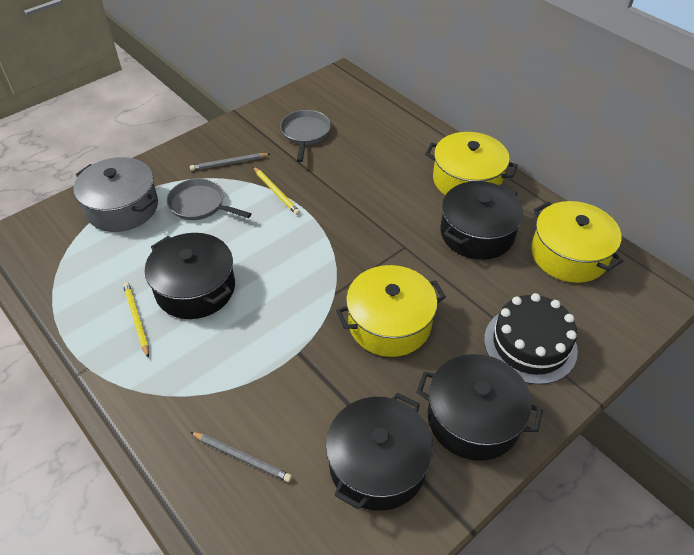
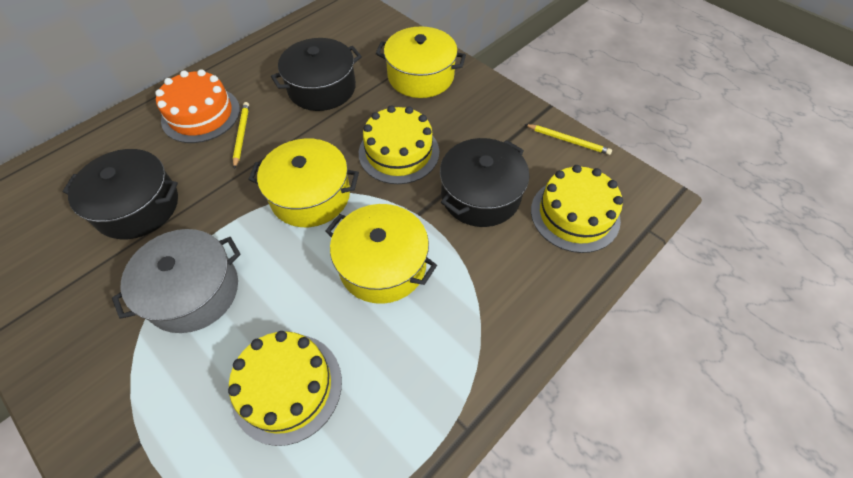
black cake: 1 -> 0
black pot: 4 -> 3
grey pan: 2 -> 0
grey pencil: 2 -> 0
orange cake: 0 -> 1
yellow cake: 0 -> 3

